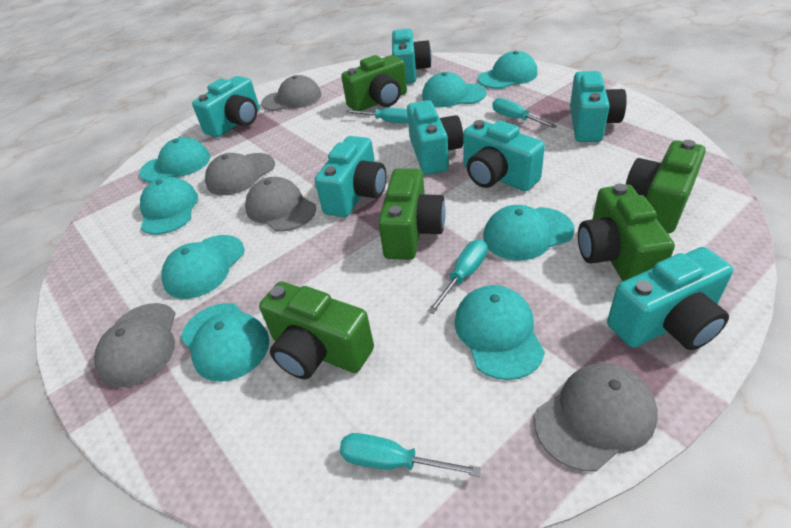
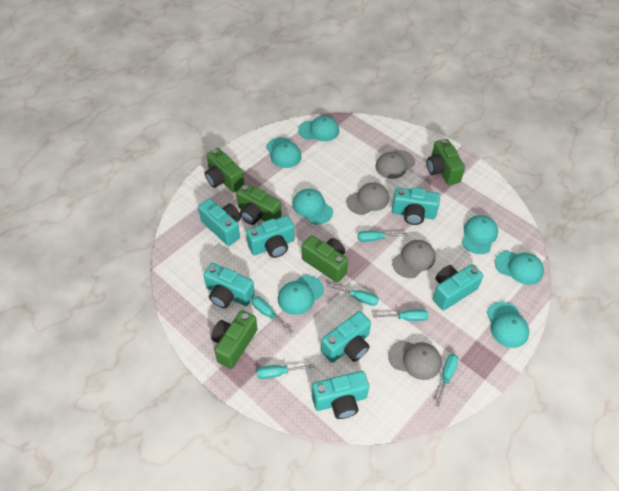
grey cap: 5 -> 4
turquoise cap: 8 -> 7
turquoise screwdriver: 4 -> 6

